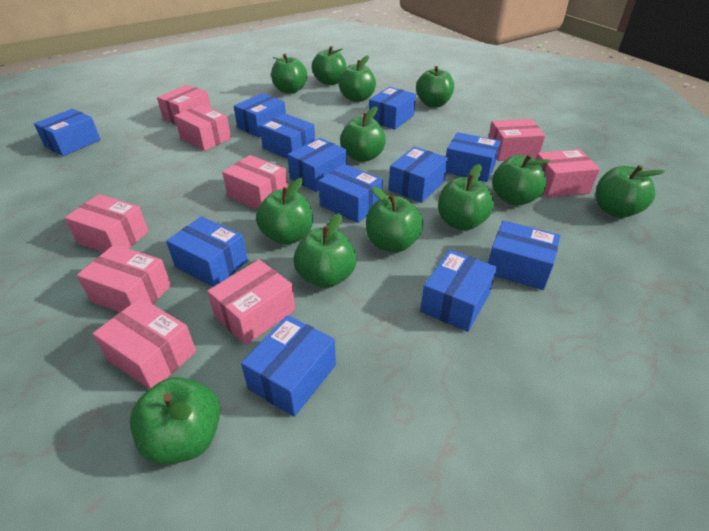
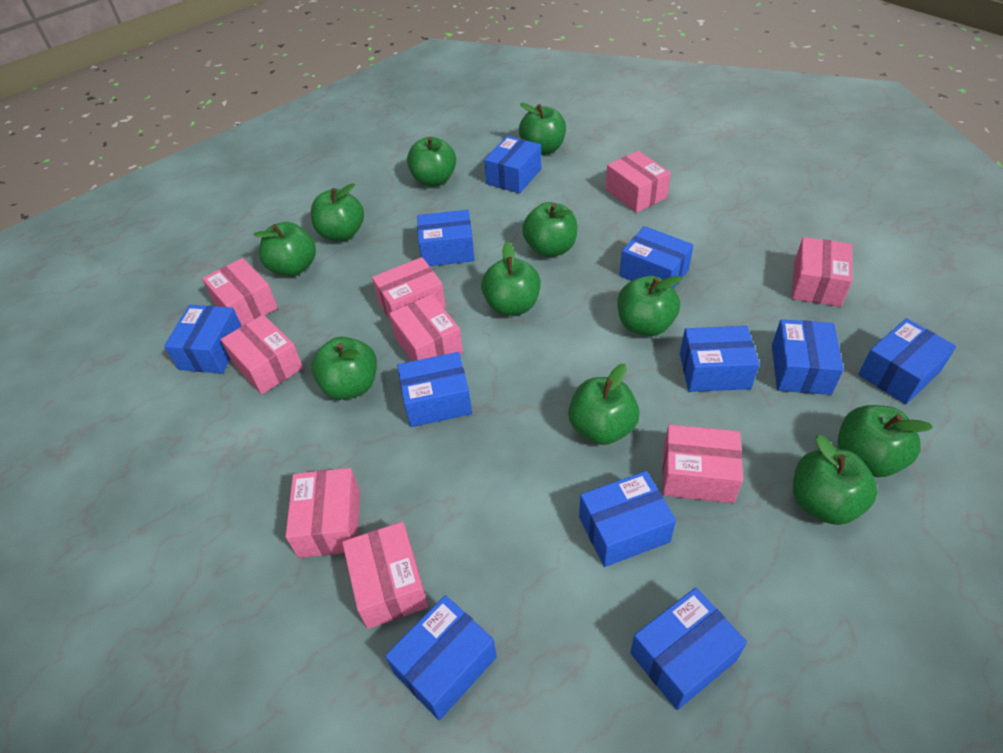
blue box: 12 -> 11
green apple: 12 -> 11

